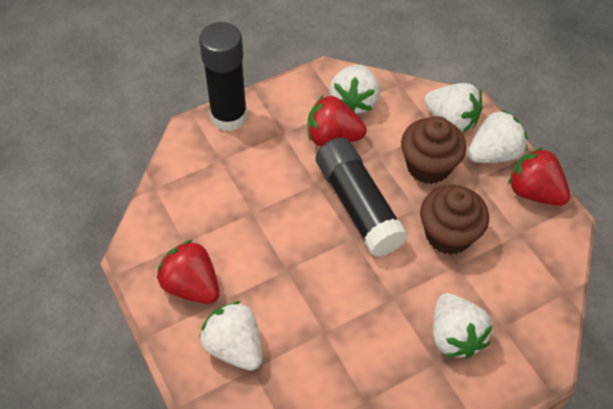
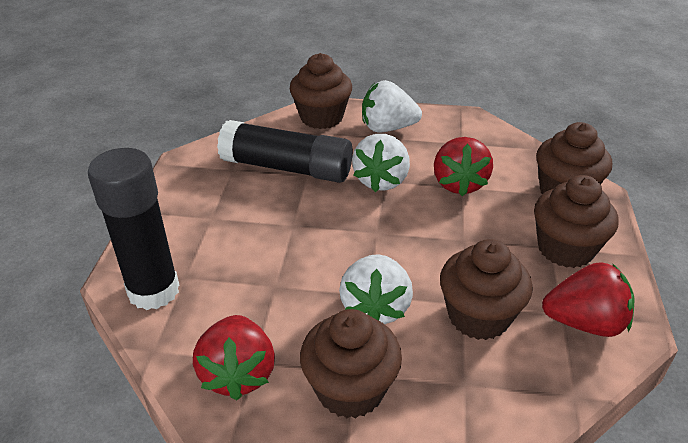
brown cupcake: 2 -> 5
white strawberry: 5 -> 3

